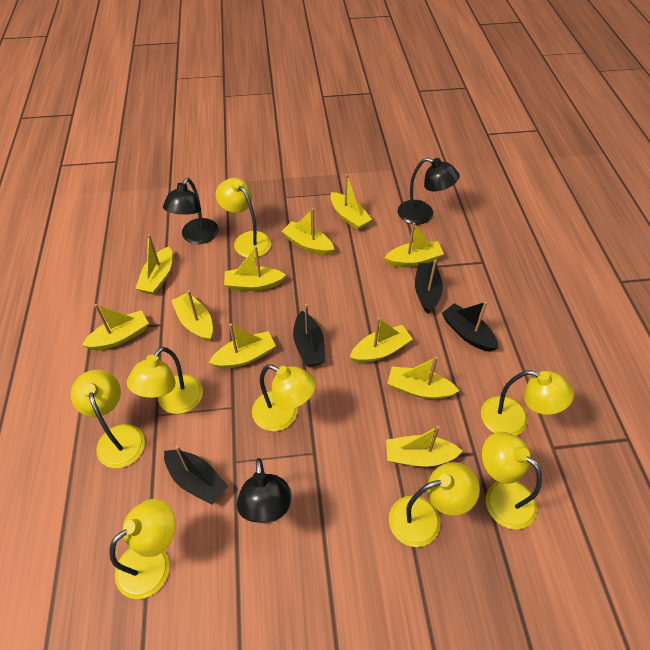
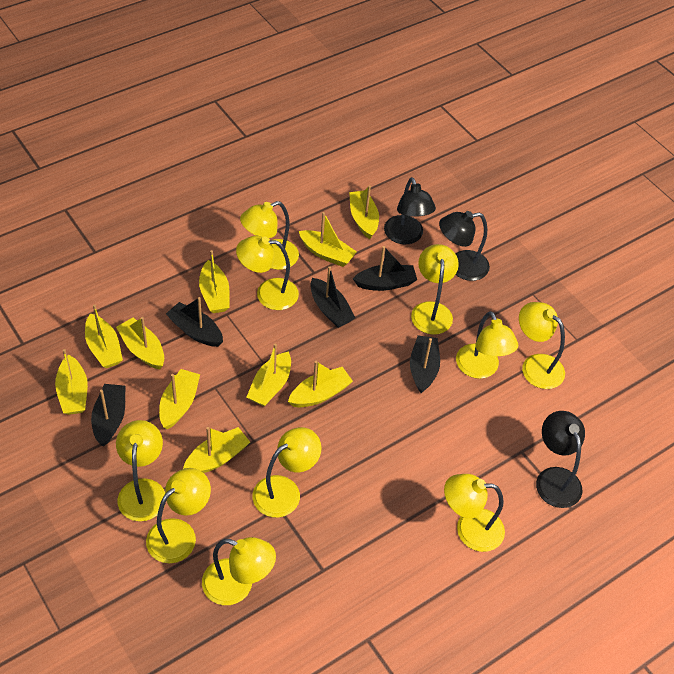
black boat: 4 -> 5
yellow boat: 11 -> 10
yellow lamp: 8 -> 10

